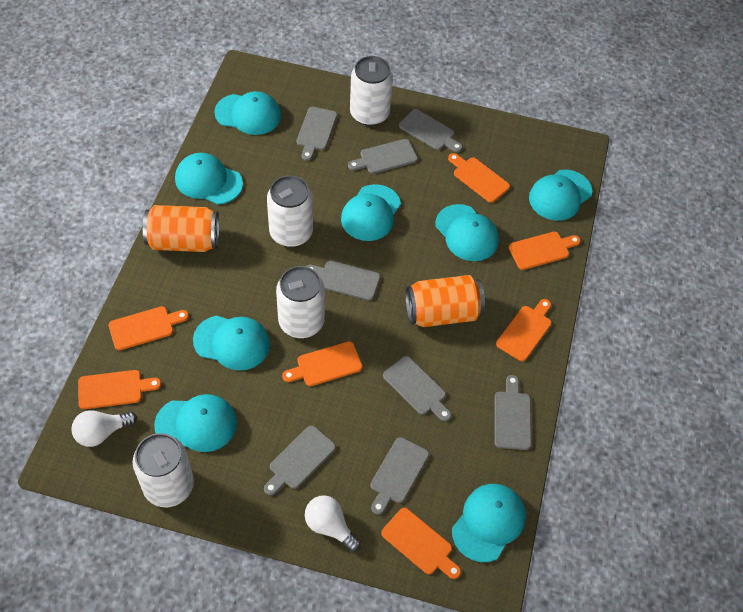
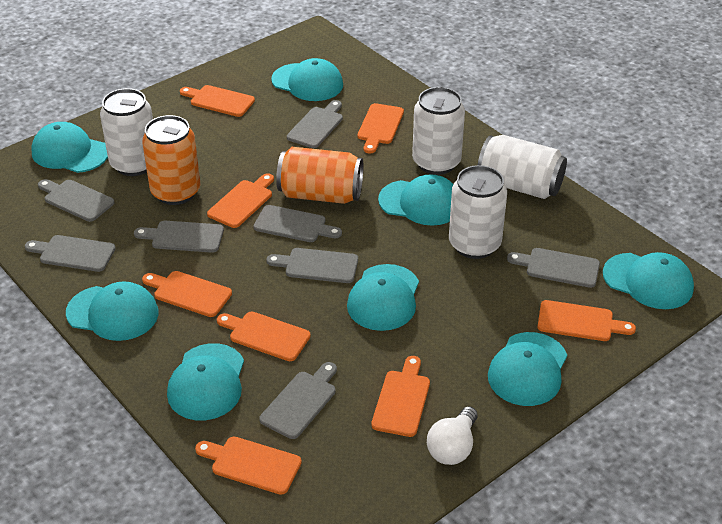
orange cutting board: 7 -> 8
white light bulb: 2 -> 1

